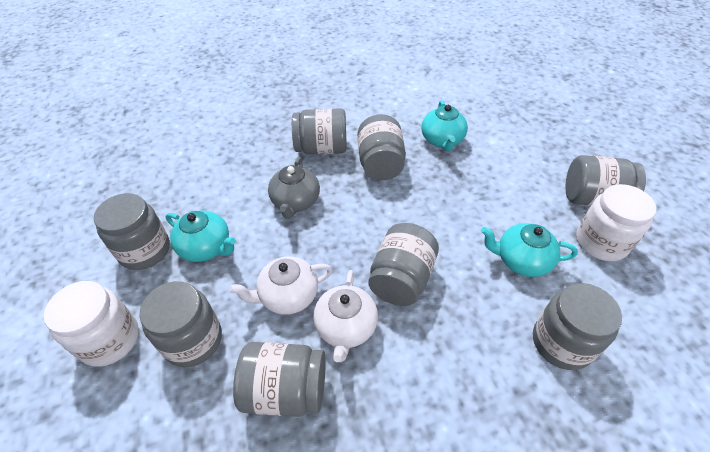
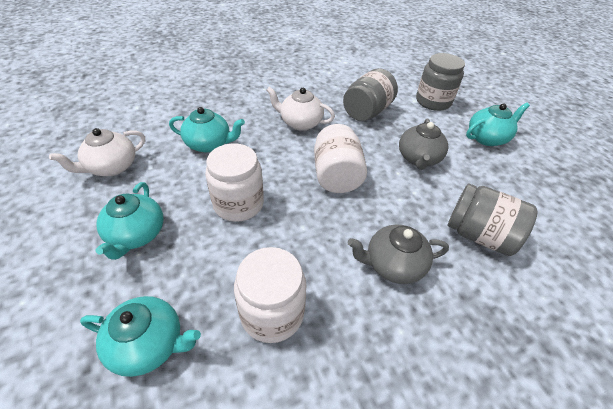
grey jar: 8 -> 3
grey teapot: 1 -> 2
turquoise teapot: 3 -> 4
white jar: 2 -> 3

